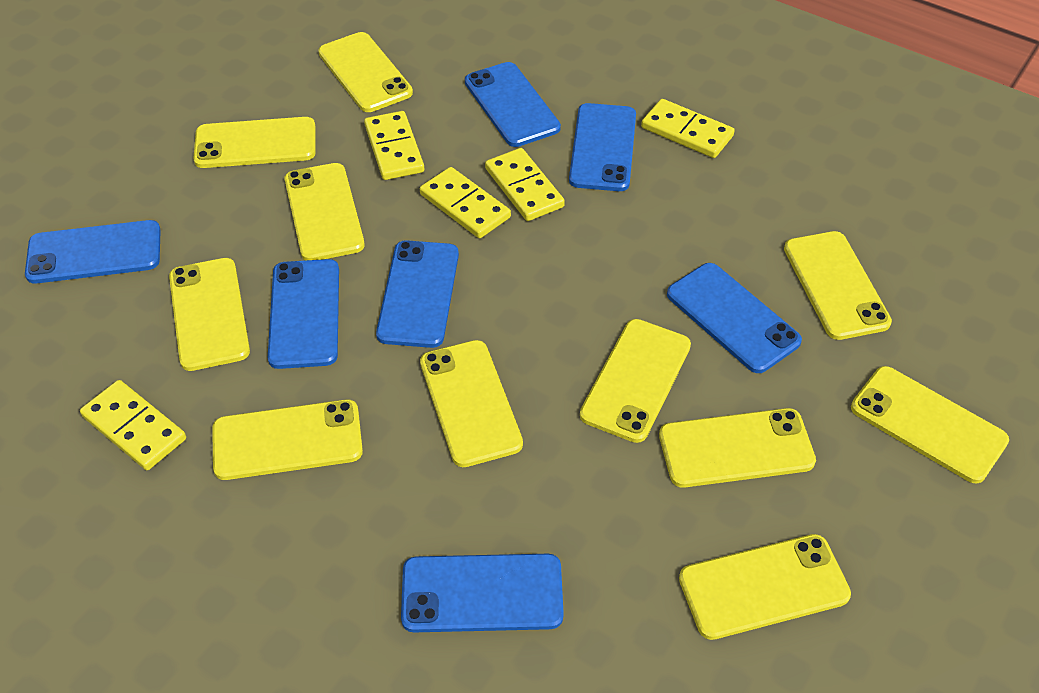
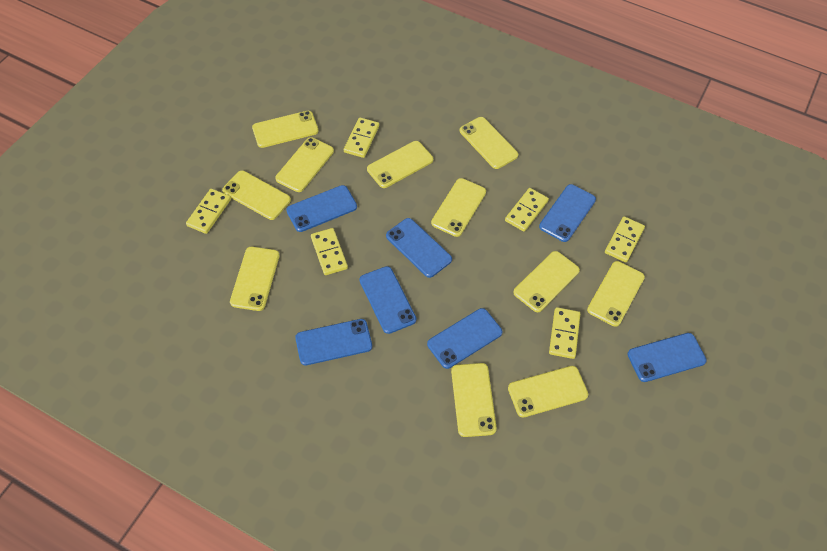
yellow domino: 5 -> 6

